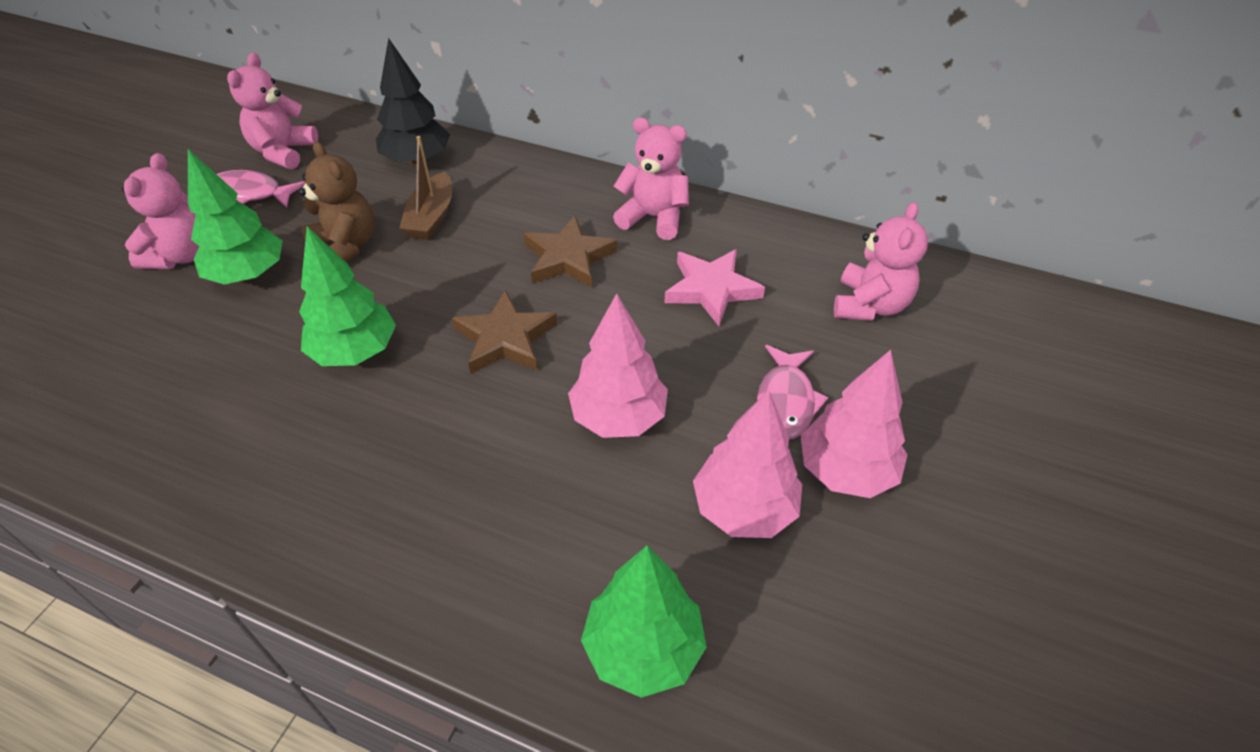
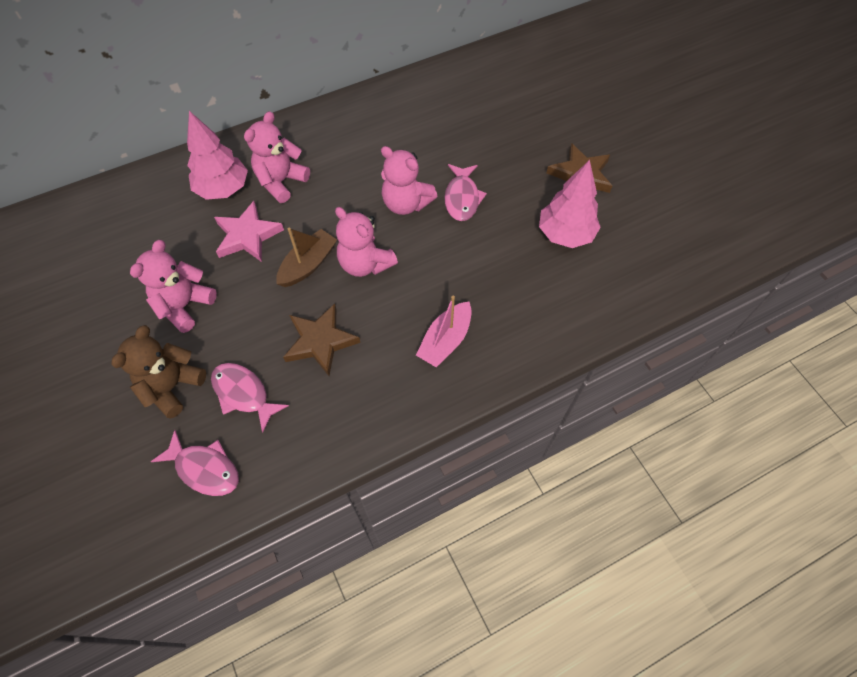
black tree: 1 -> 0
green tree: 3 -> 0
pink boat: 0 -> 1
pink fish: 2 -> 3
pink tree: 3 -> 2

